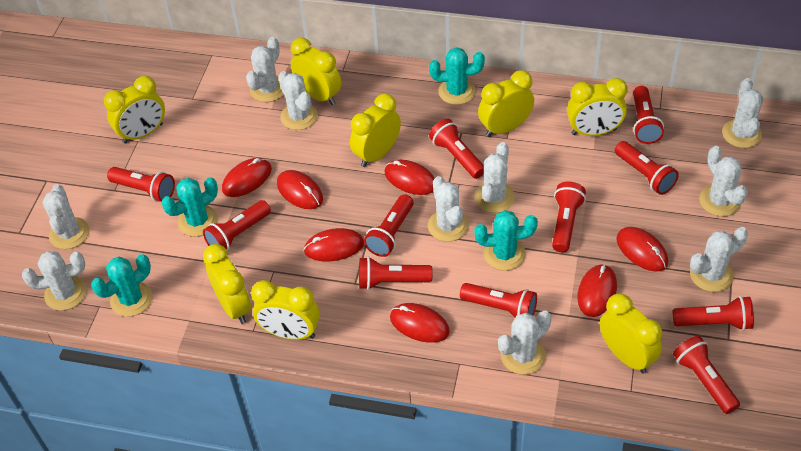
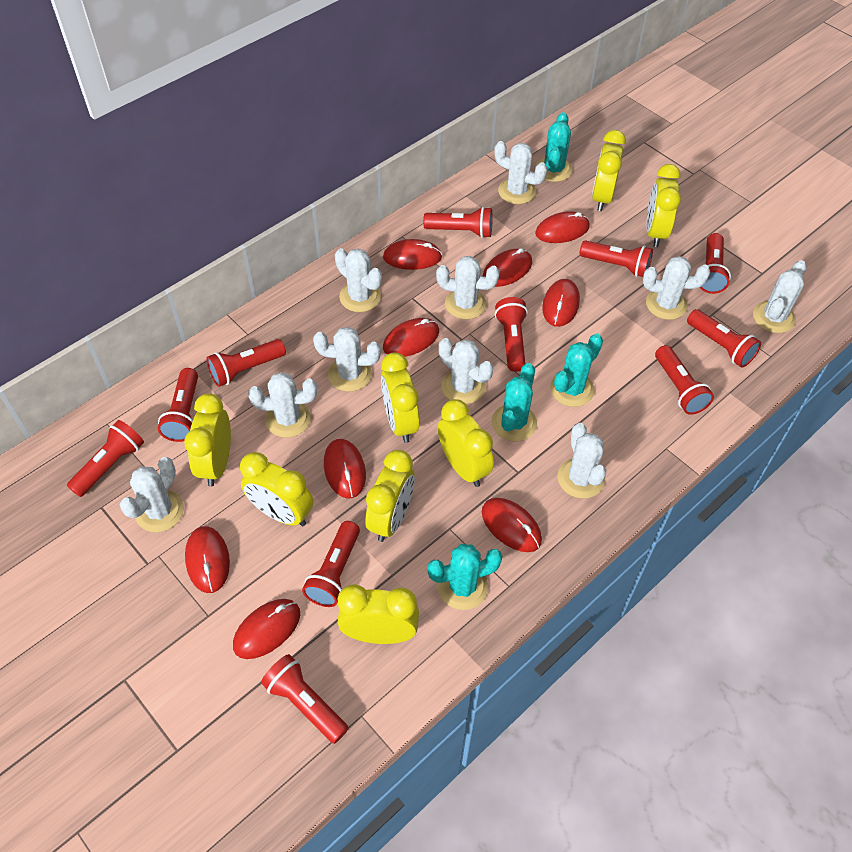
red mouse: 7 -> 9

